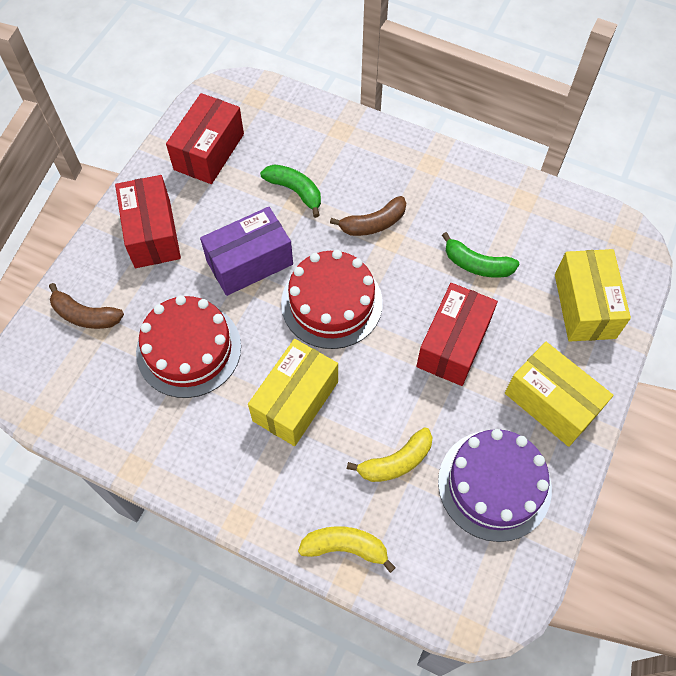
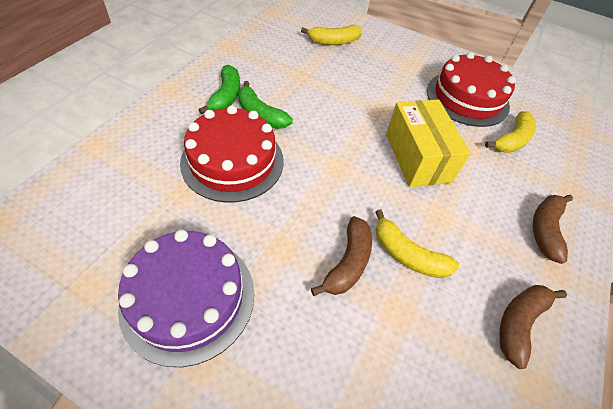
brown banana: 2 -> 3
purple box: 1 -> 0
red box: 3 -> 0
yellow banana: 2 -> 3
yellow box: 3 -> 1

